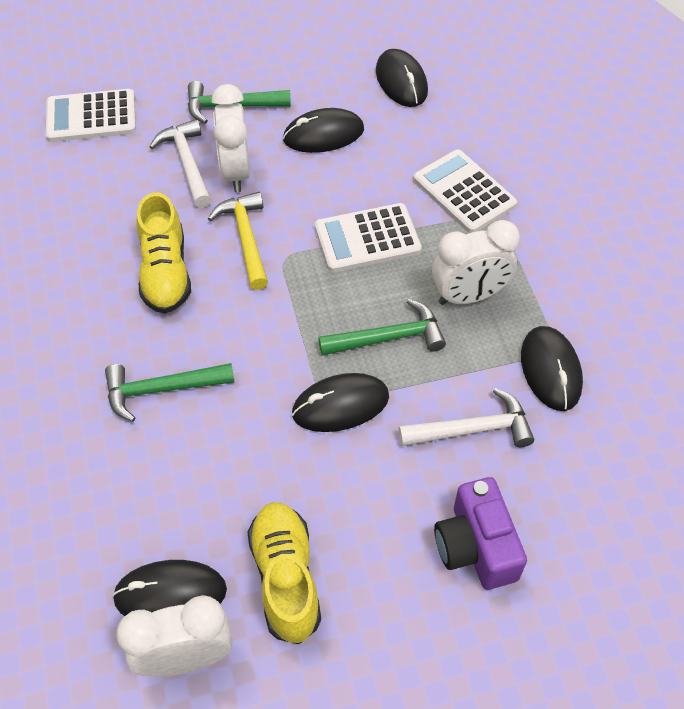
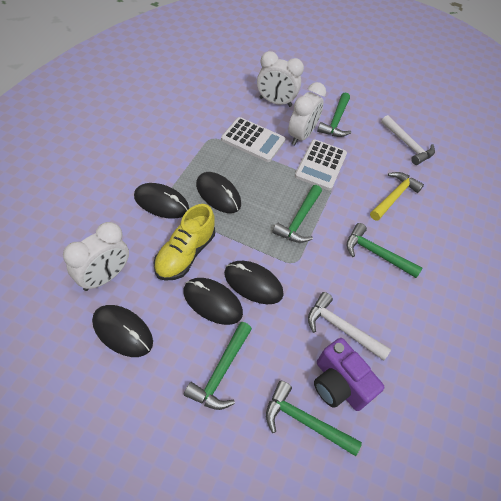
green hammer: 3 -> 5
white calculator: 3 -> 2
yellow shoe: 2 -> 1

